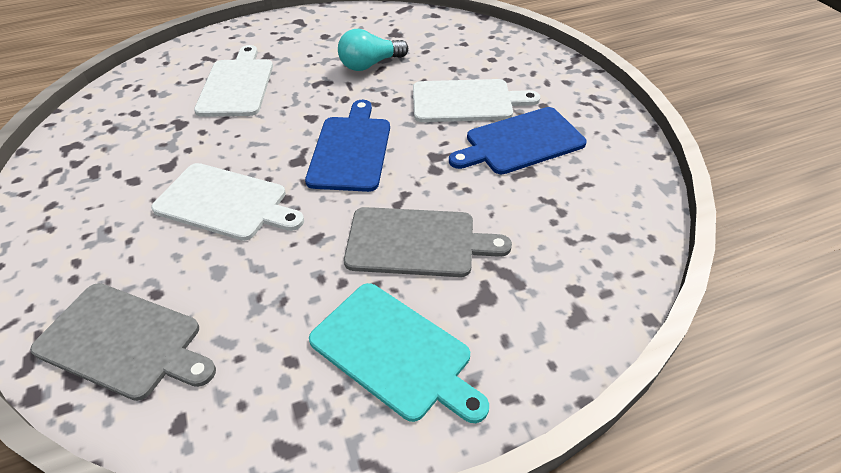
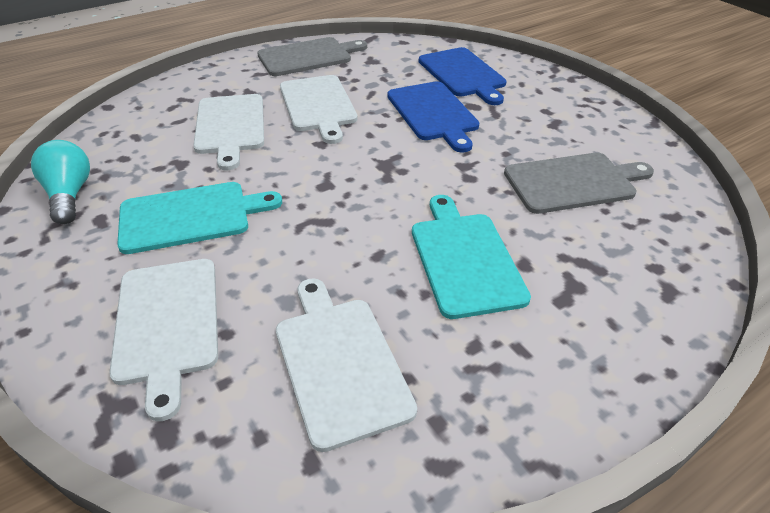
turquoise cutting board: 1 -> 2
white cutting board: 3 -> 4

